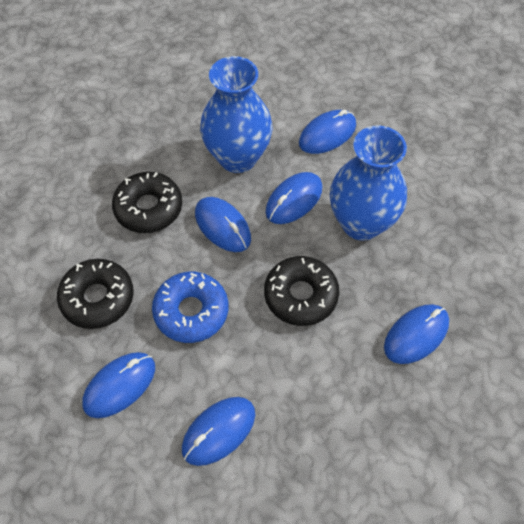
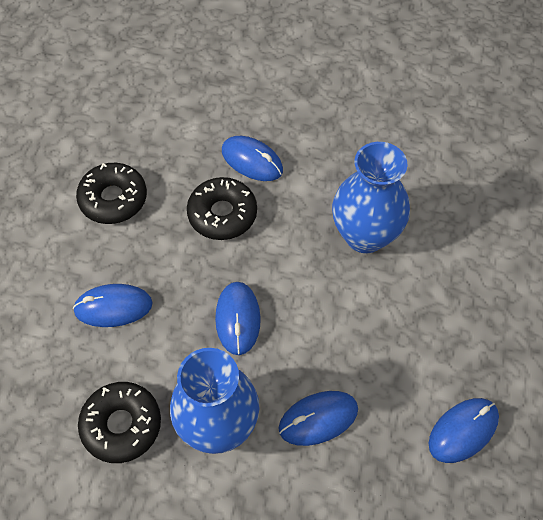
blue donut: 1 -> 0
blue mouse: 6 -> 5

